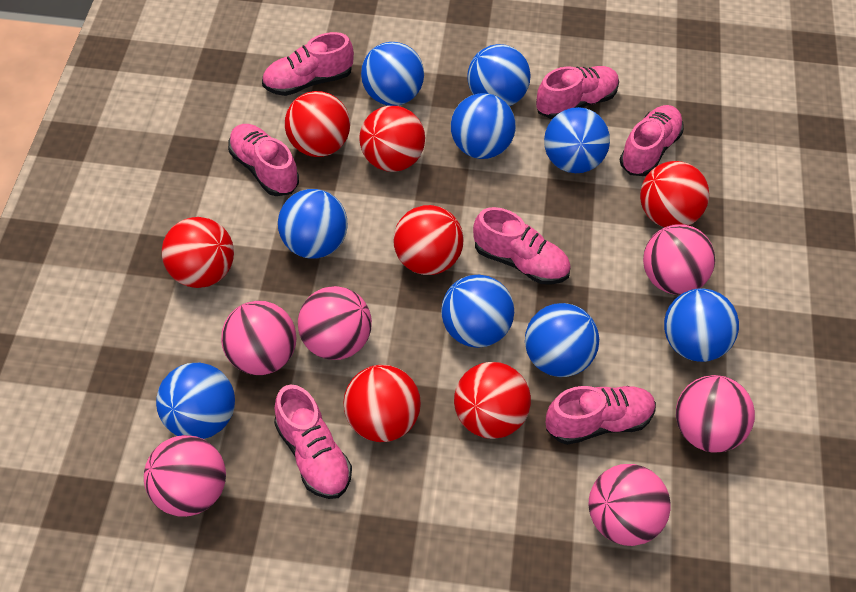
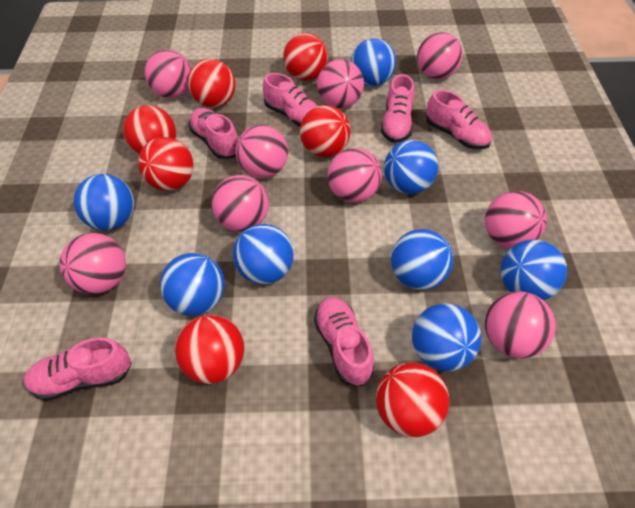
blue ball: 9 -> 8
pink ball: 6 -> 9
pink shoe: 7 -> 6

